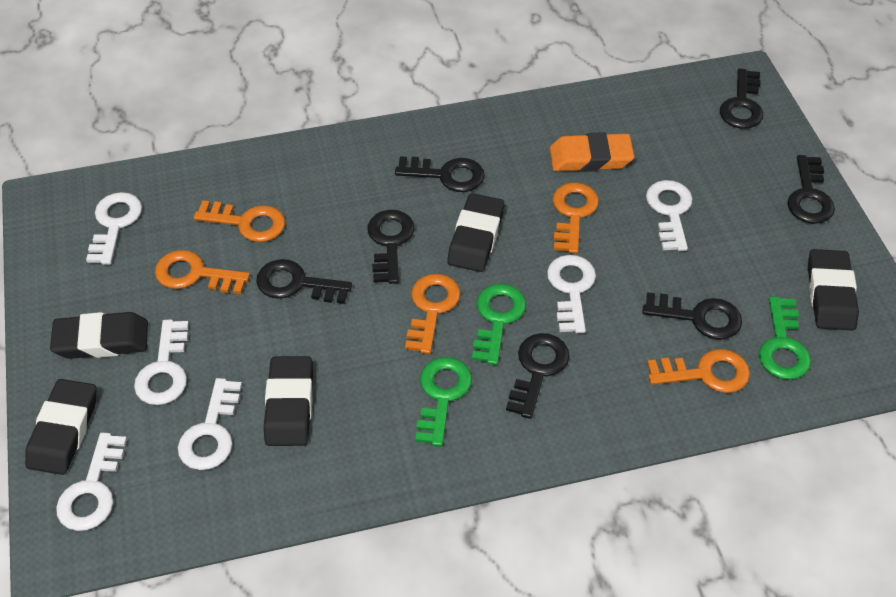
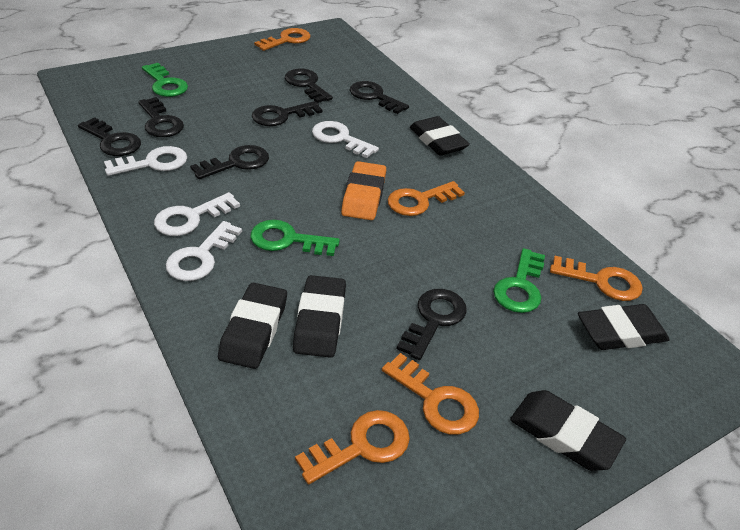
white key: 6 -> 4

